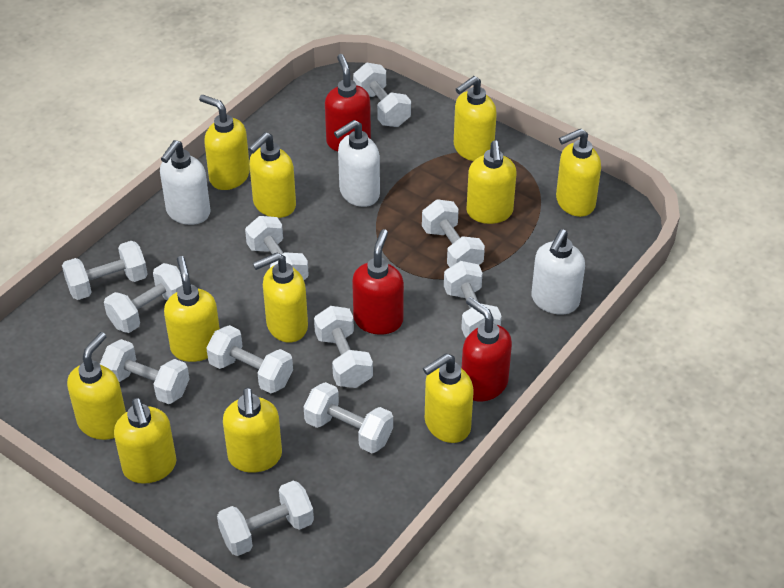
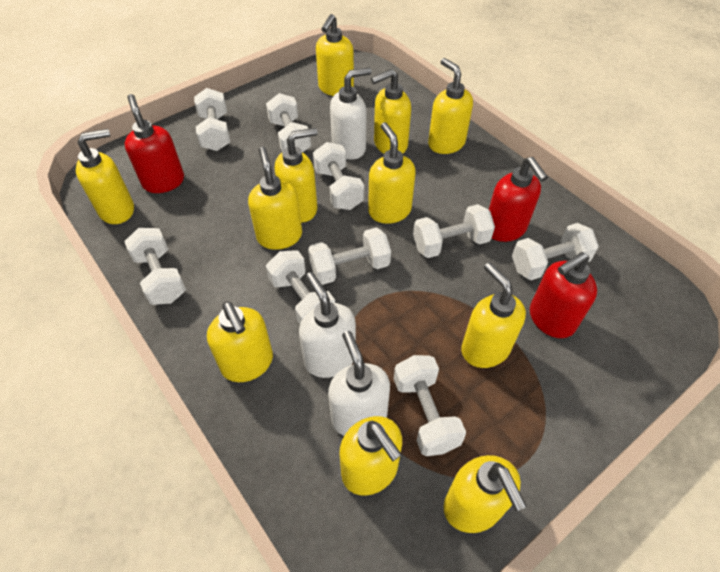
white dumbbell: 11 -> 9

